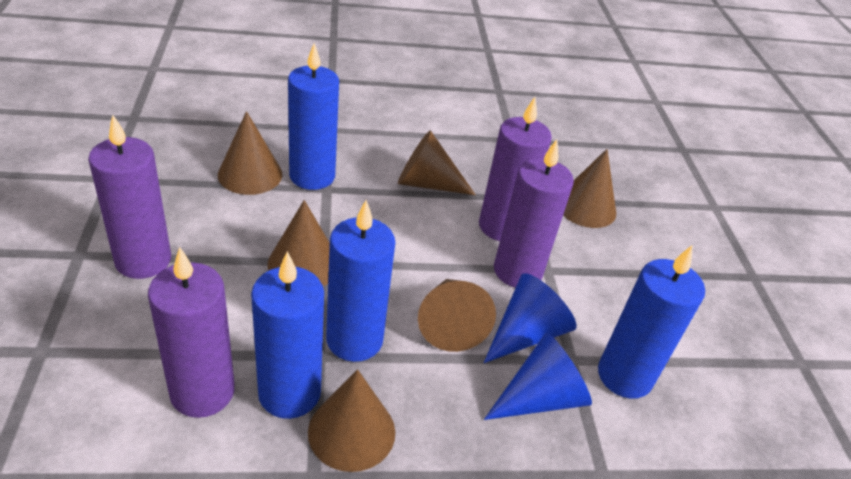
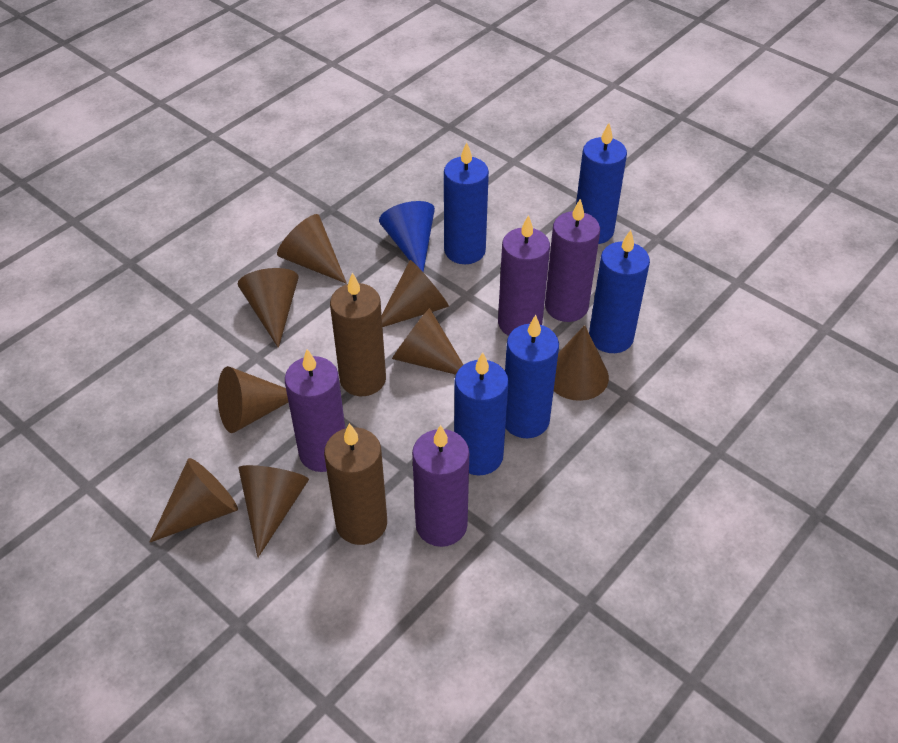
blue candle: 4 -> 5
blue cone: 2 -> 1
brown candle: 0 -> 2
brown cone: 6 -> 8

